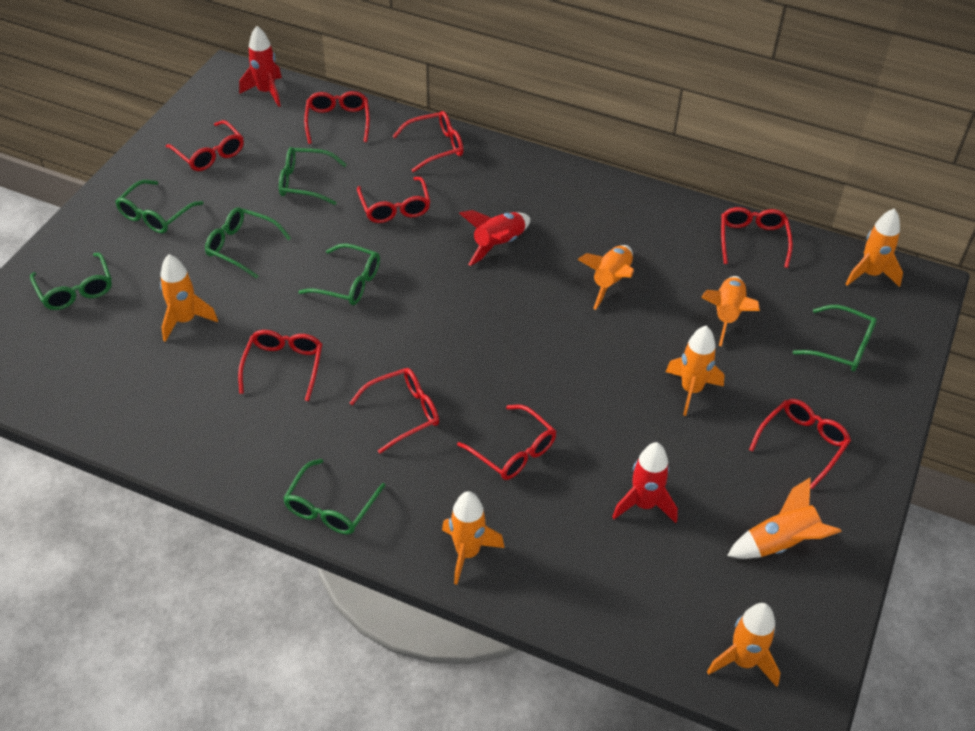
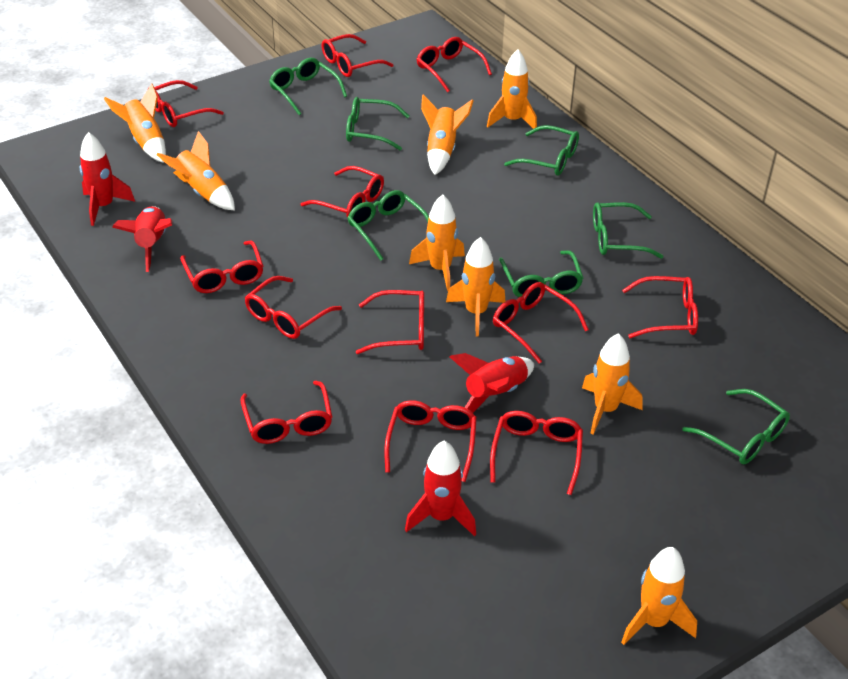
red glasses: 9 -> 12
red rocket: 3 -> 4

